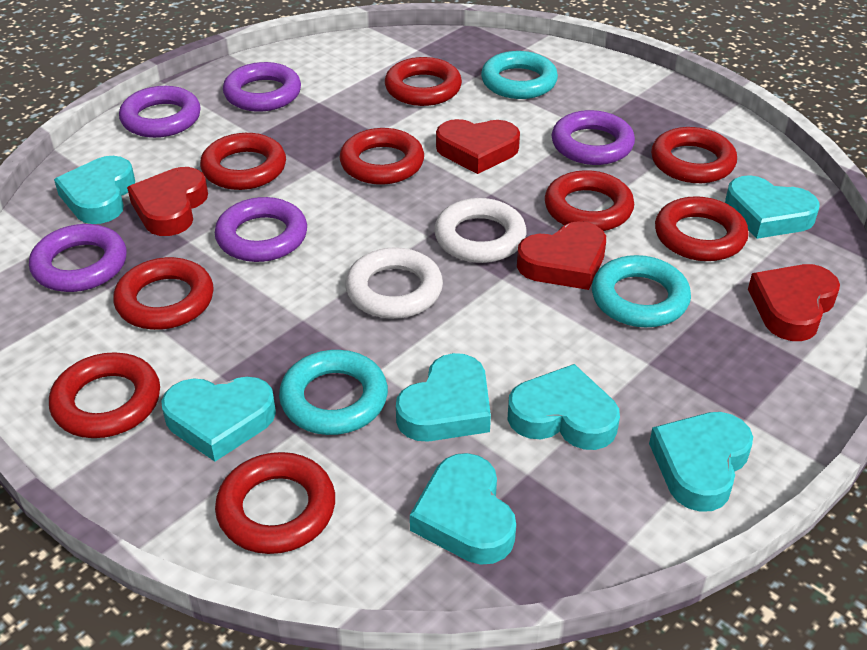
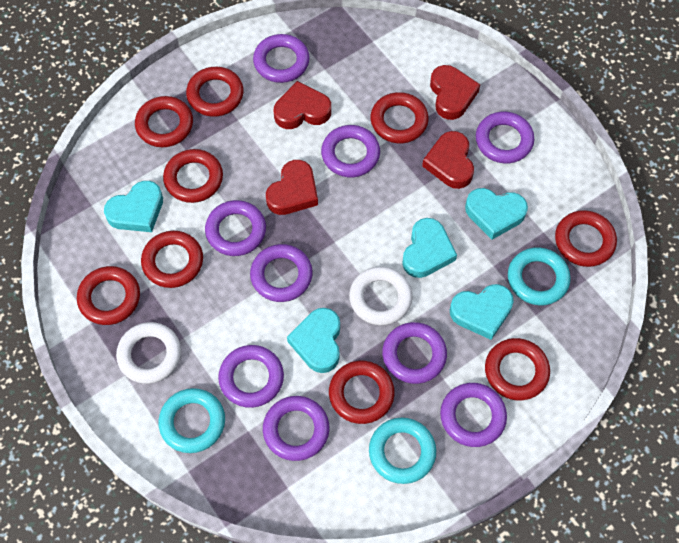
purple ring: 5 -> 9
turquoise heart: 7 -> 5

